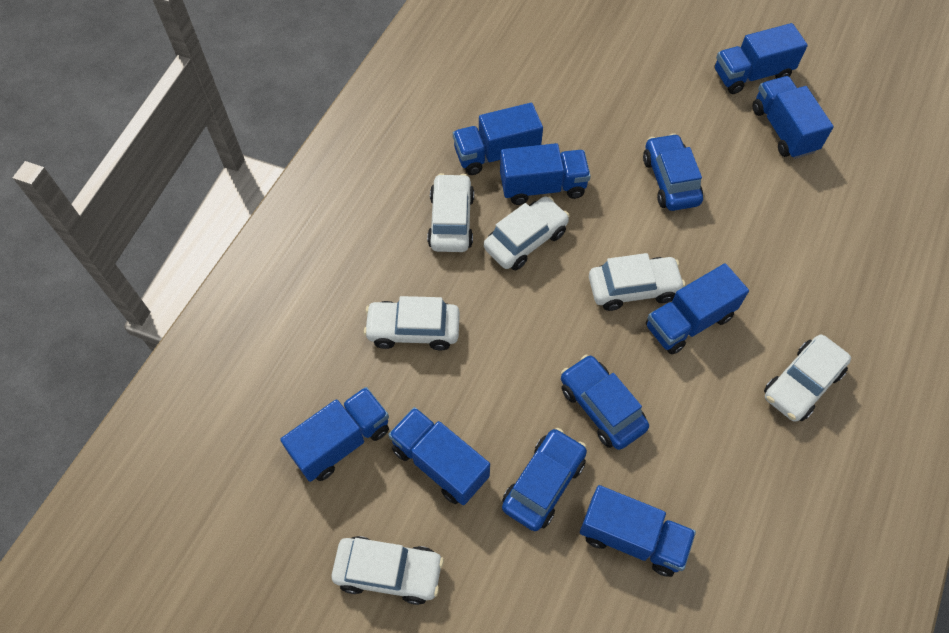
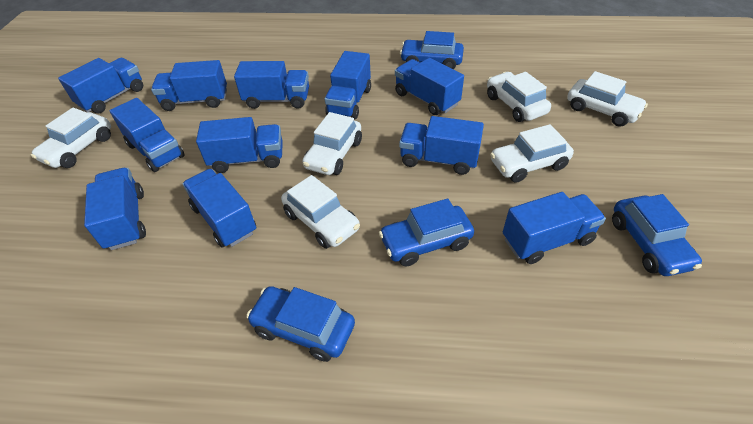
blue car: 3 -> 4
blue truck: 8 -> 11

